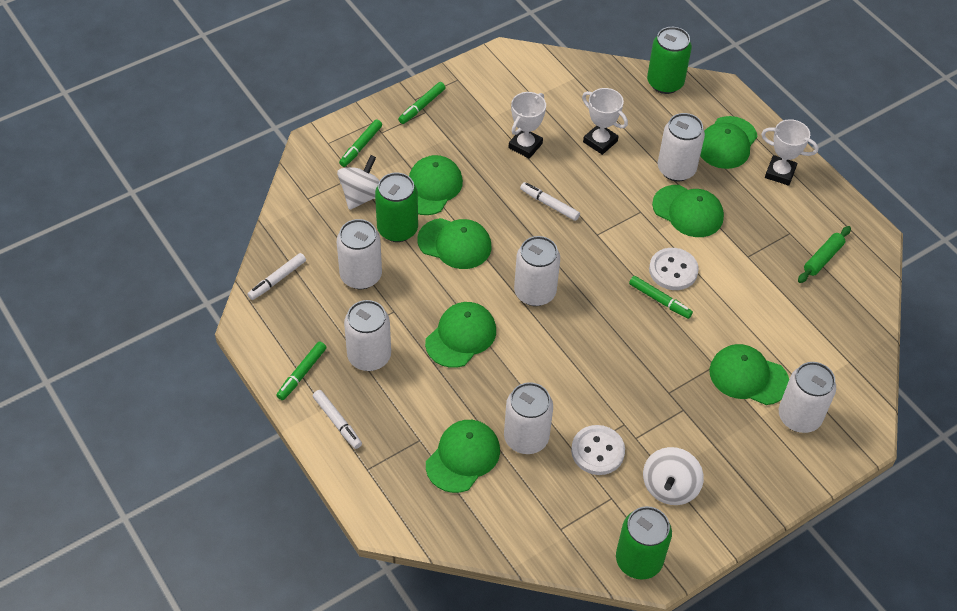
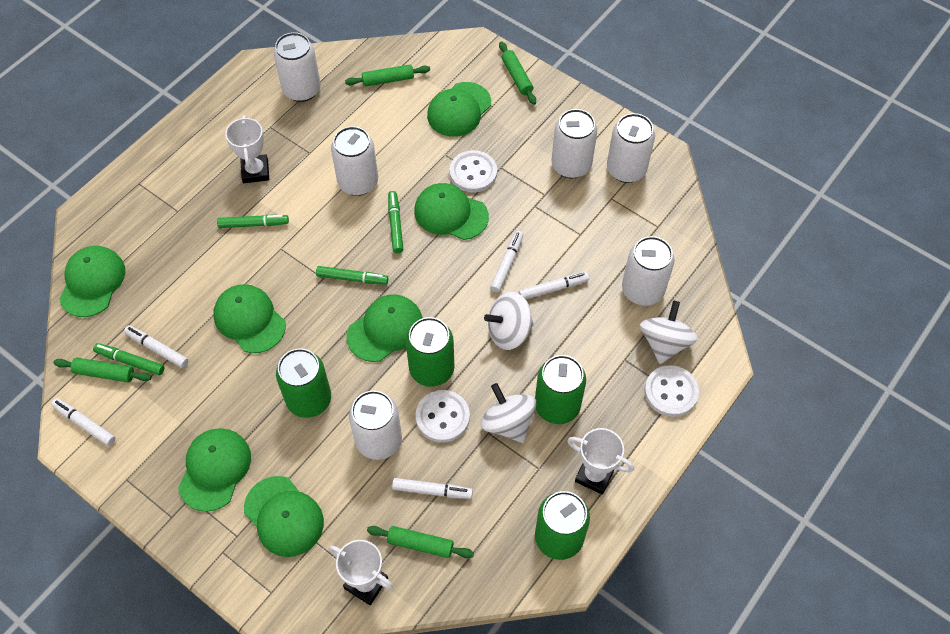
green can: 3 -> 4
green rolling pin: 1 -> 4
white button: 2 -> 3
white marker: 3 -> 5
white spinning top: 2 -> 3

